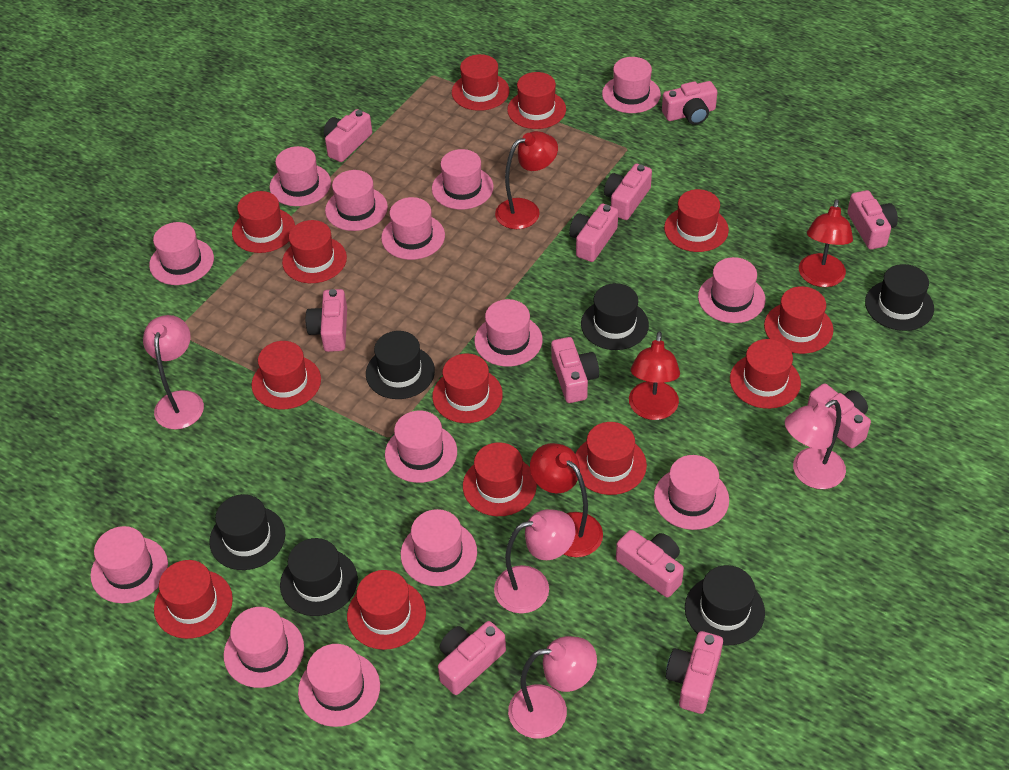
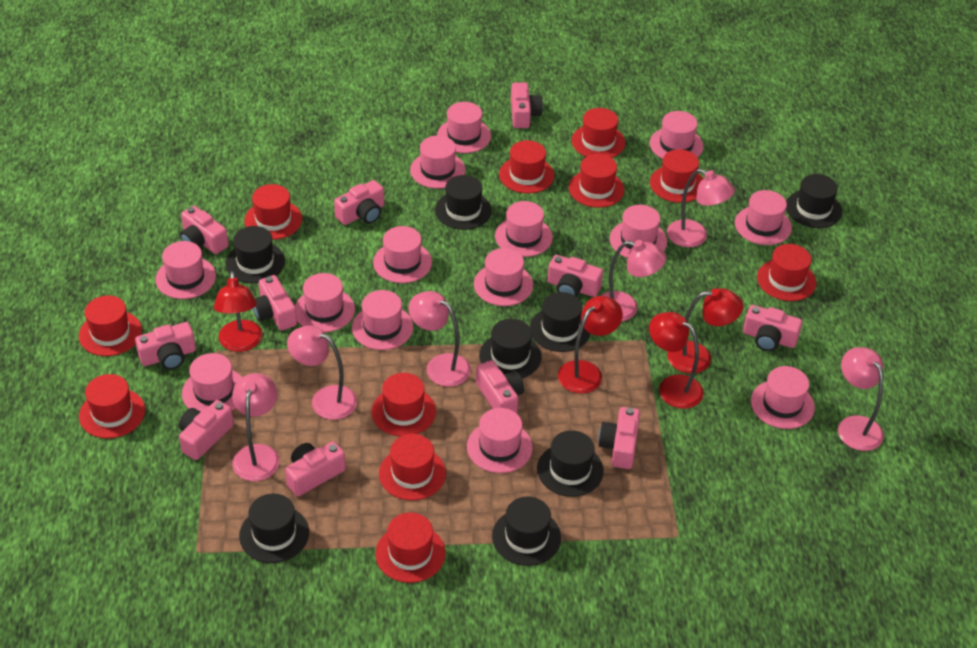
black hat: 6 -> 8
pink lamp: 4 -> 6
red hat: 13 -> 11

